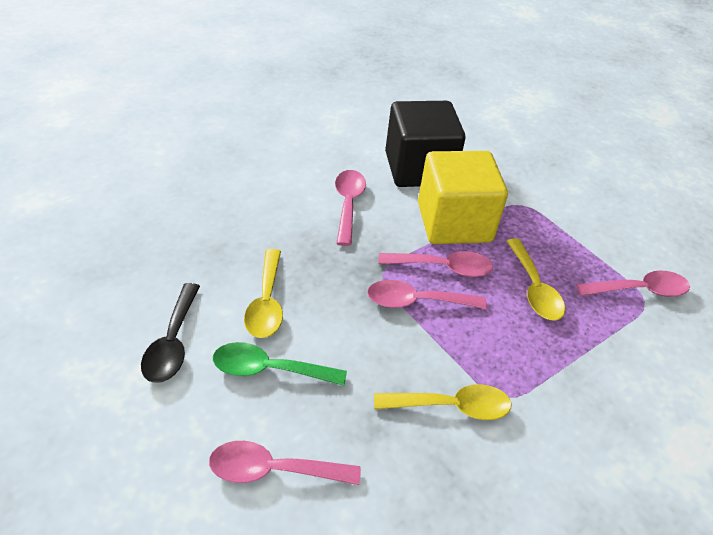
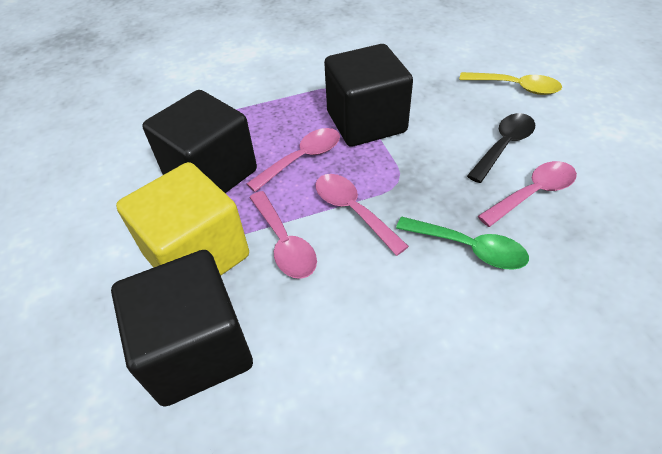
black cube: 1 -> 3
pink spoon: 5 -> 4
yellow spoon: 3 -> 1

